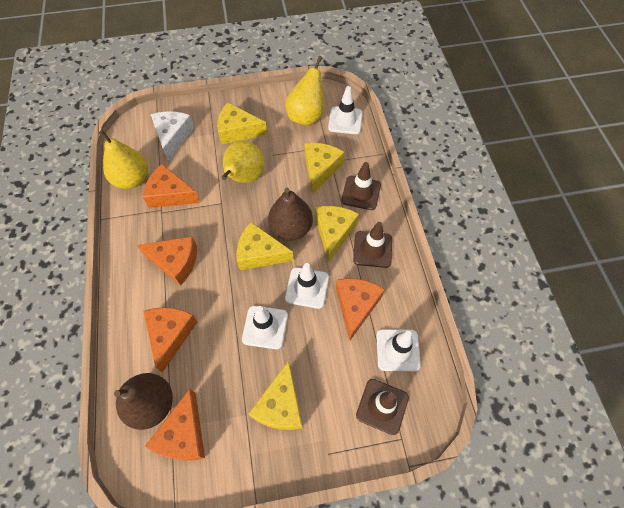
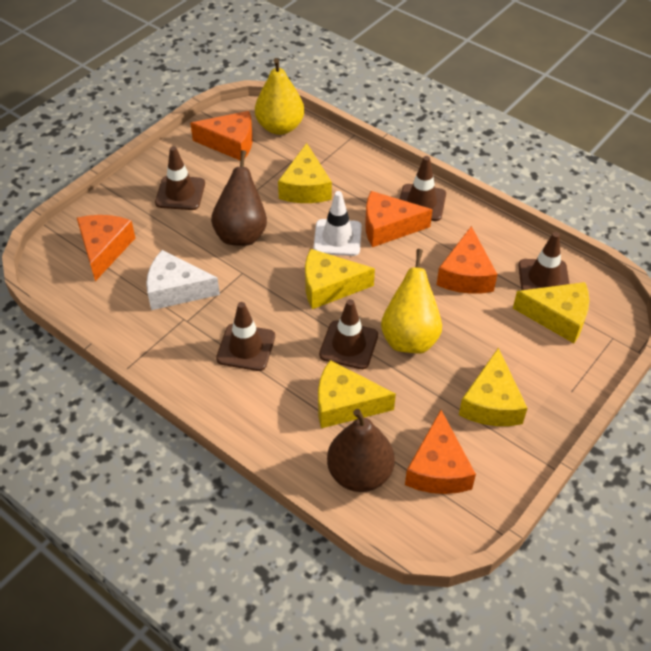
brown traffic cone: 3 -> 5
white traffic cone: 4 -> 1
yellow pear: 3 -> 2

